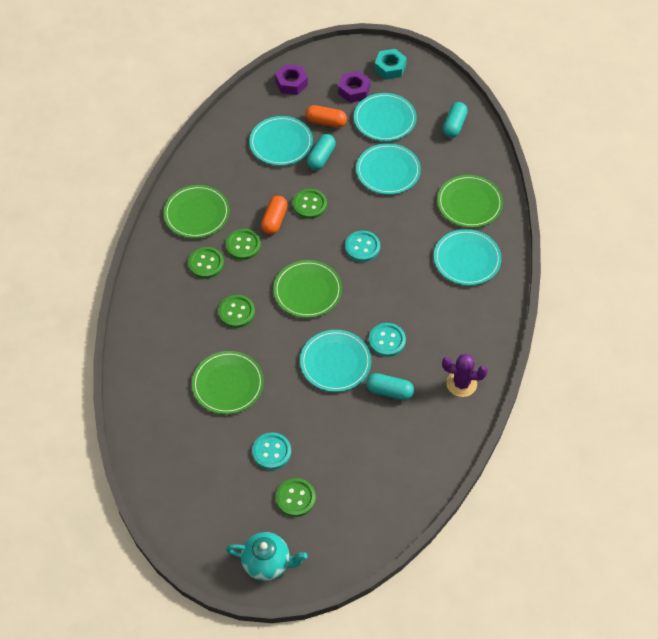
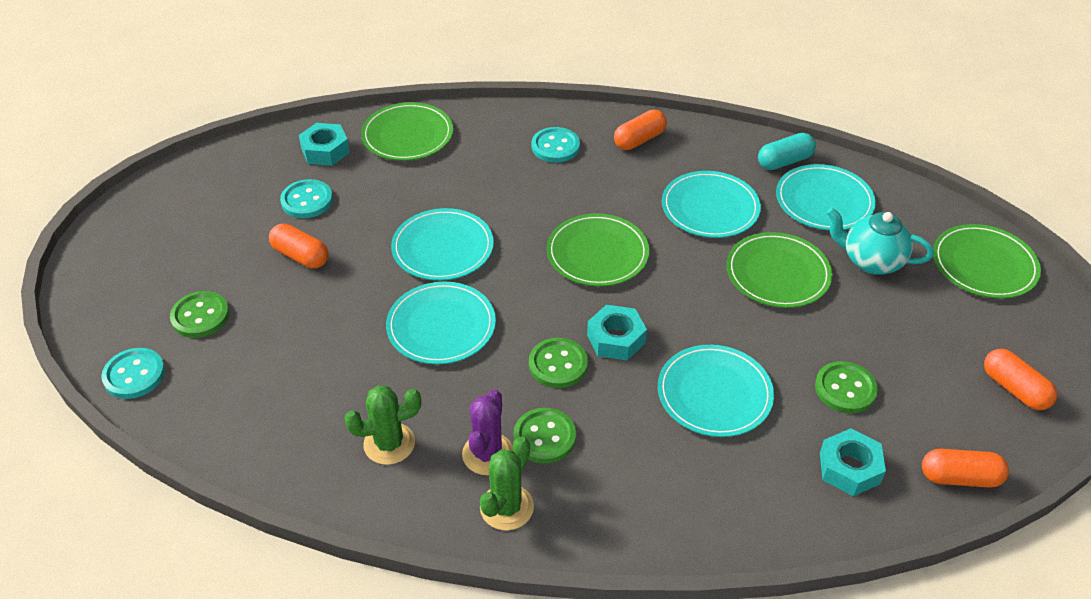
green button: 5 -> 4
green cactus: 0 -> 2
orange capsule: 2 -> 4
purple nut: 2 -> 0
turquoise capsule: 3 -> 1
turquoise nut: 1 -> 3

